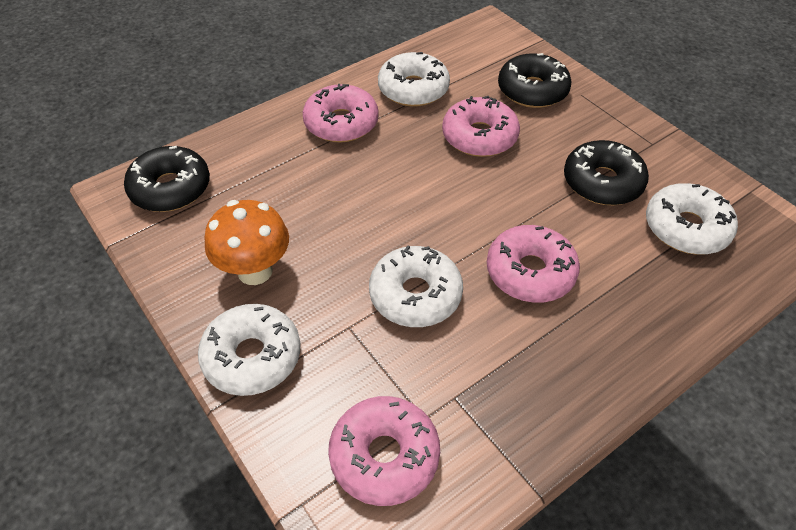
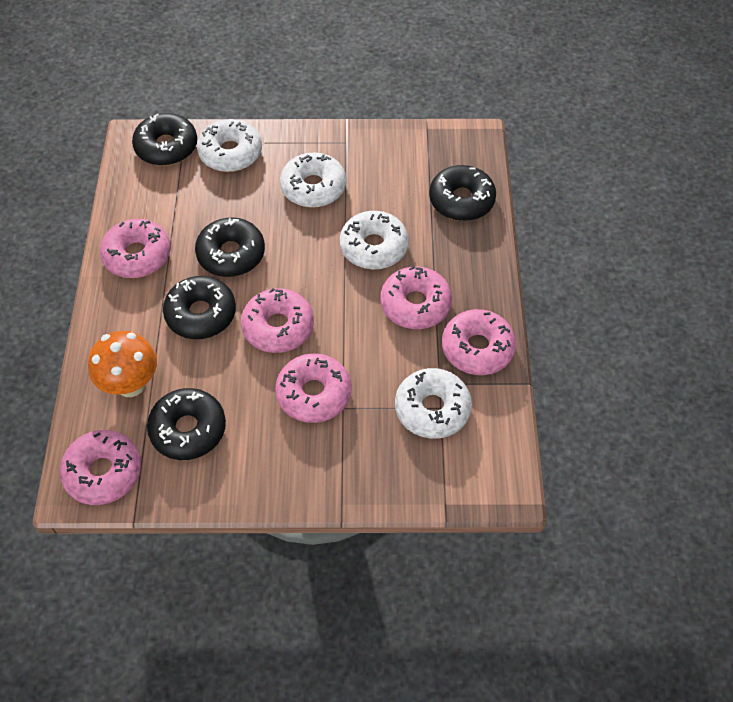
black donut: 3 -> 5
pink donut: 4 -> 6

